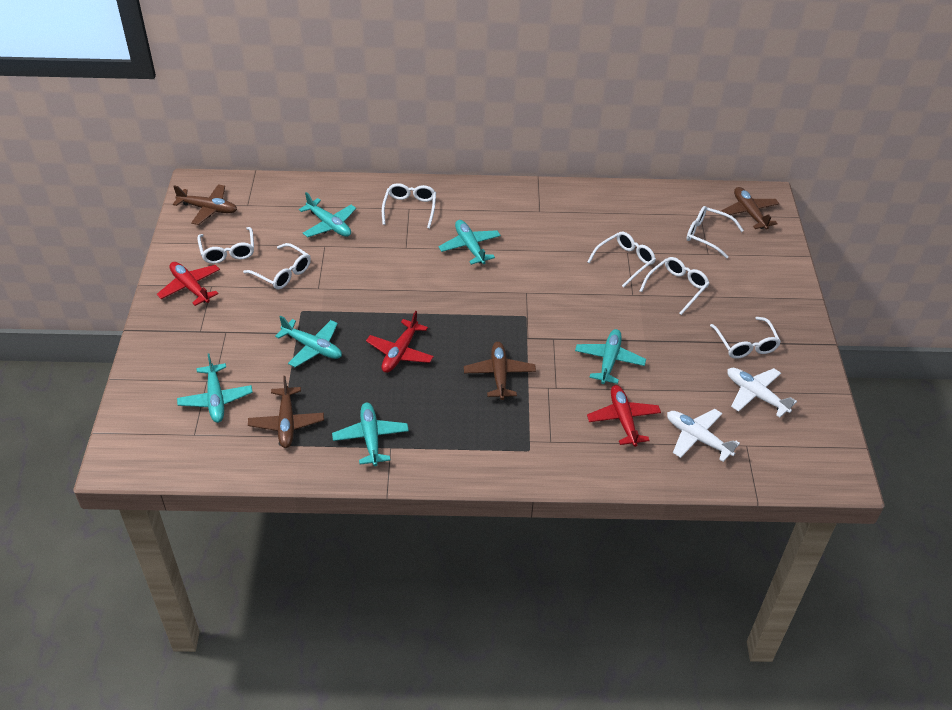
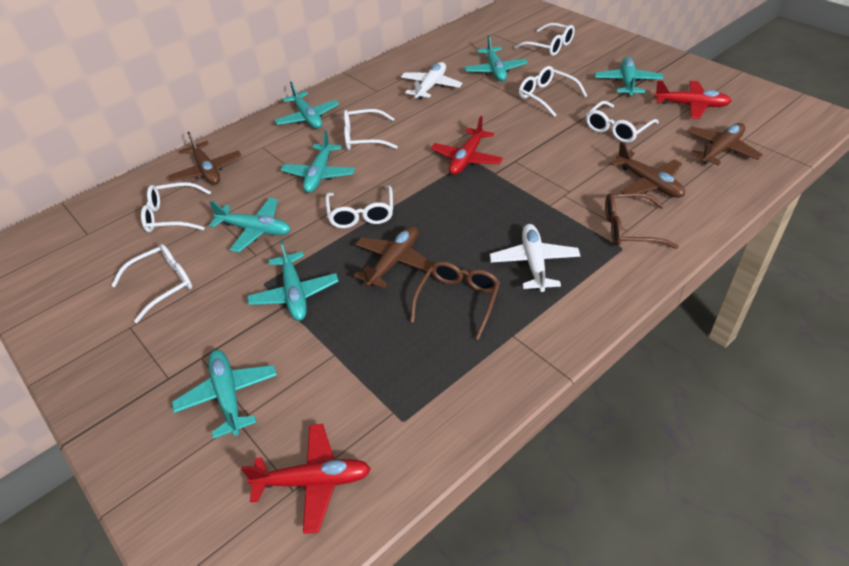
brown glasses: 0 -> 2
turquoise plane: 6 -> 7

